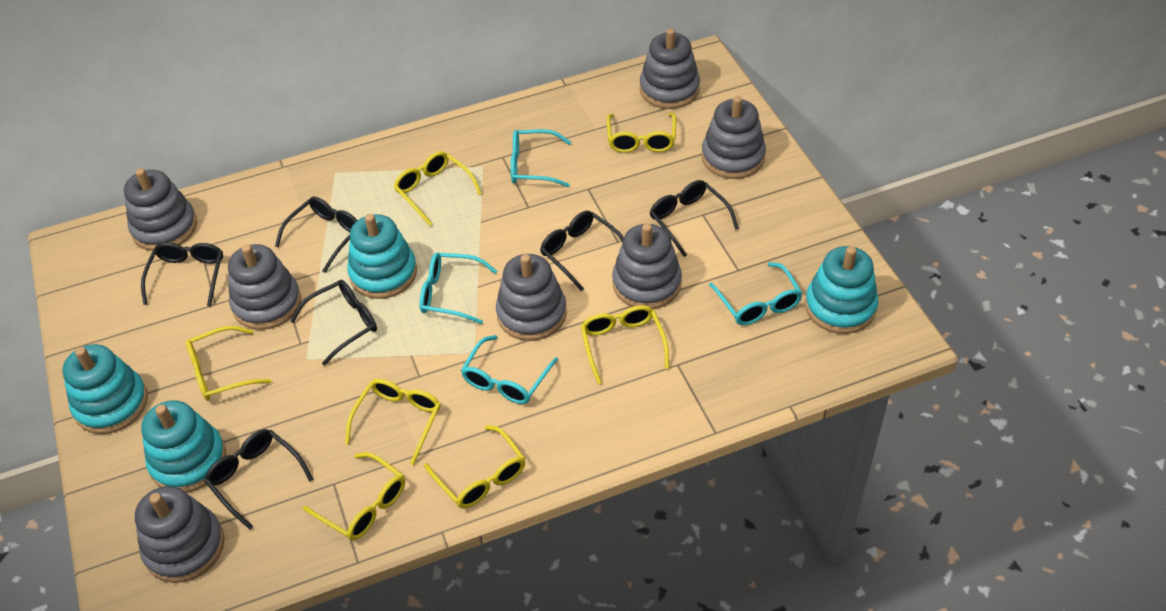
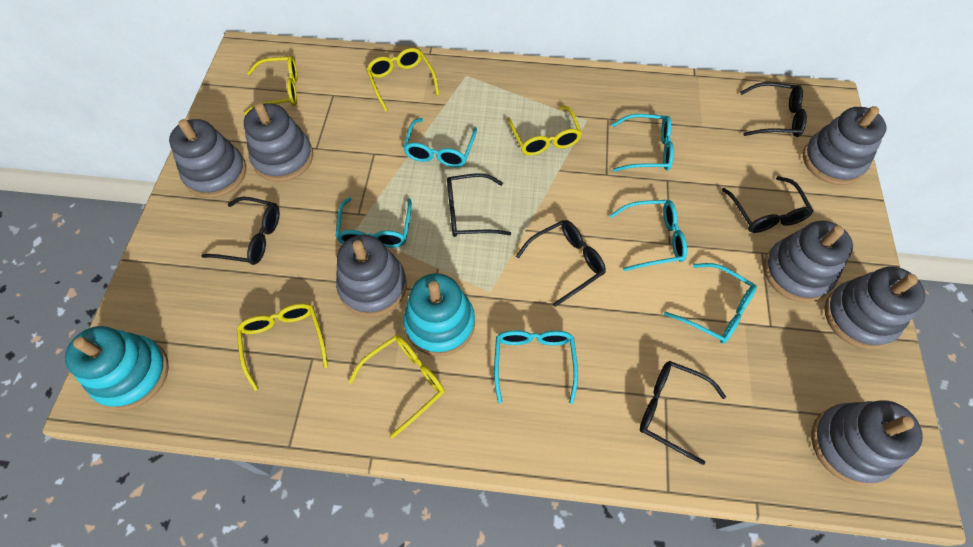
turquoise glasses: 4 -> 6
turquoise stacking toy: 4 -> 2
yellow glasses: 7 -> 5

